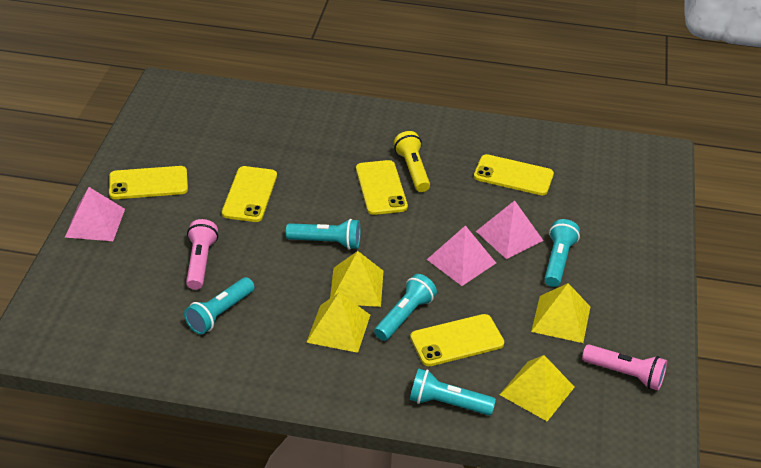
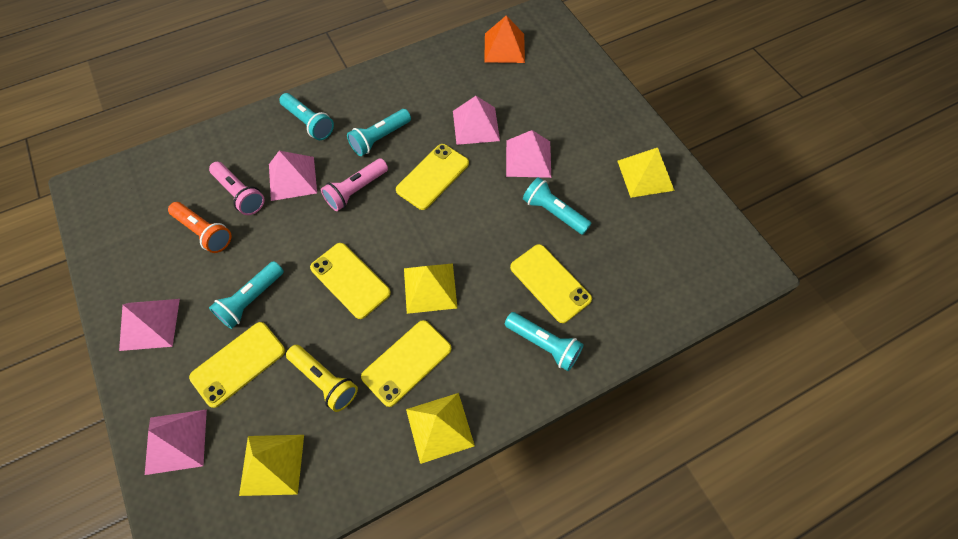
orange flashlight: 0 -> 1
orange pyramid: 0 -> 1
pink pyramid: 3 -> 5

